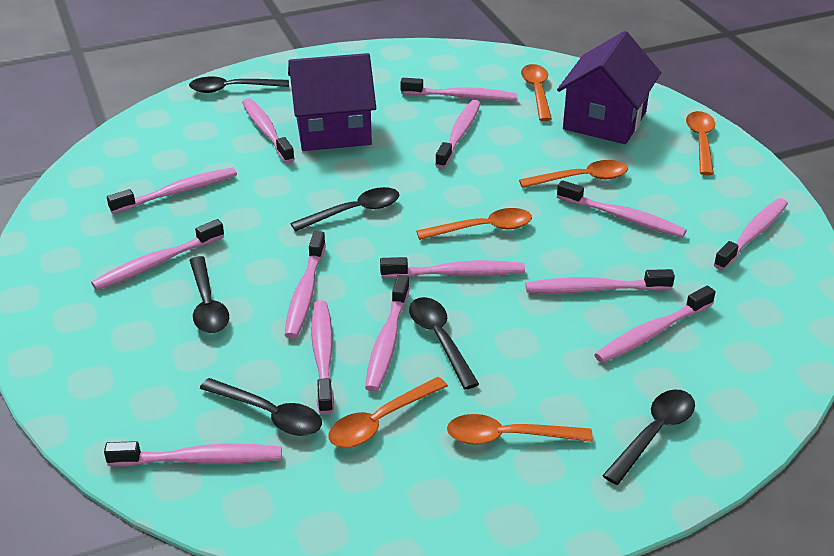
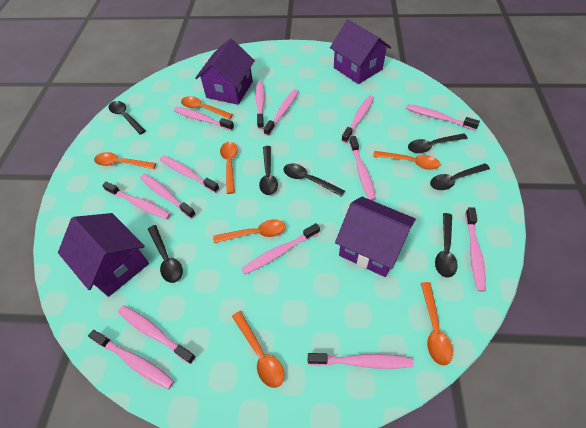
black spoon: 6 -> 7
orange spoon: 6 -> 7
purple house: 2 -> 4

